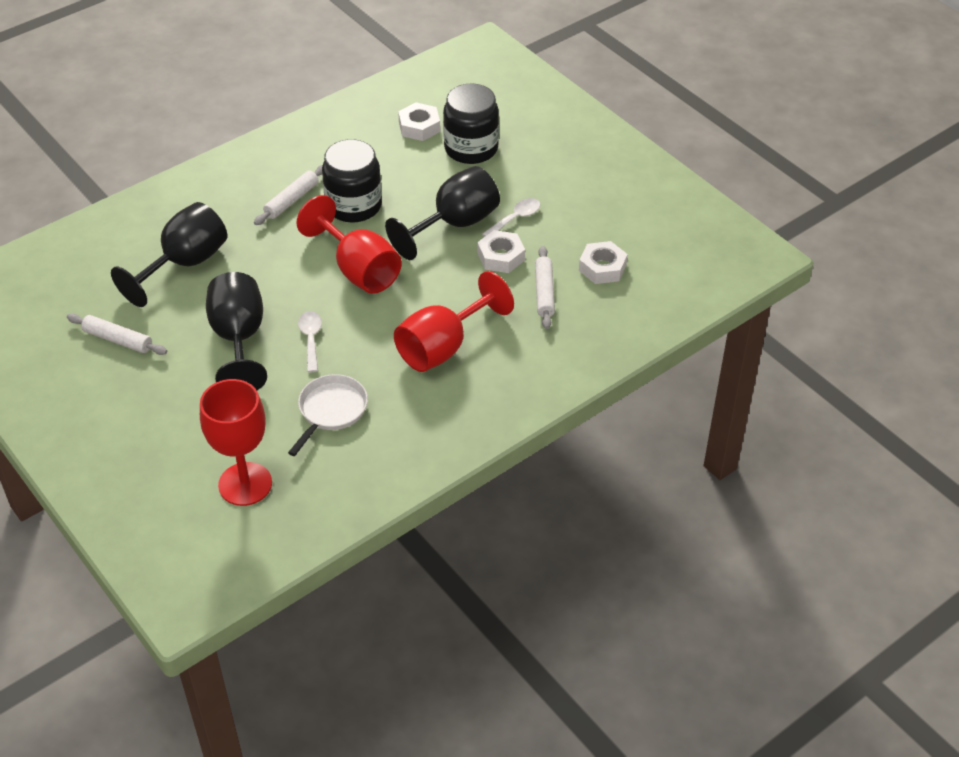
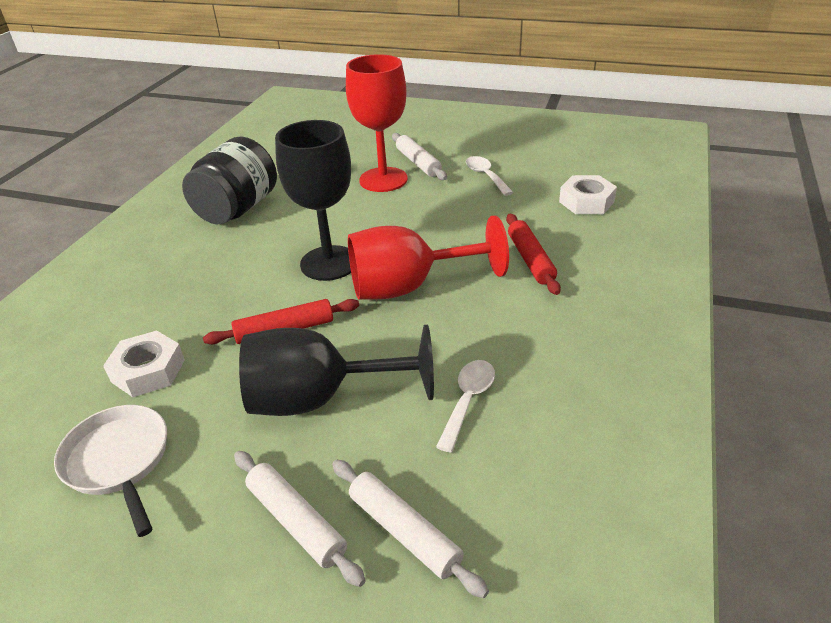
black goblet: 3 -> 2
black jar: 2 -> 1
red goblet: 3 -> 2
red rolling pin: 0 -> 2
white nut: 3 -> 2

